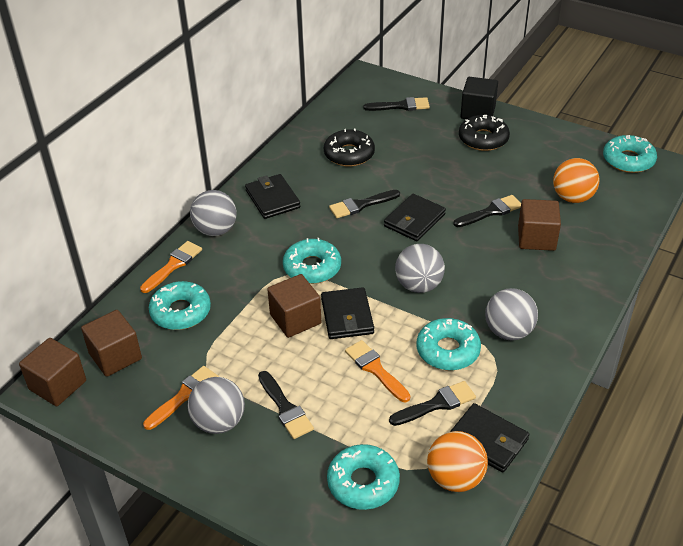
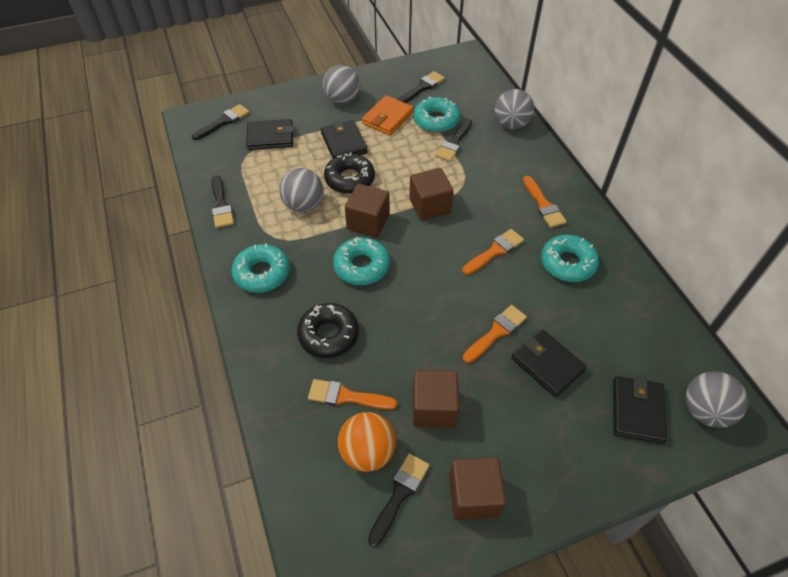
black cube: 1 -> 0
orange ball: 2 -> 1
orange brush: 3 -> 4
orange wallet: 0 -> 1
turquoise donut: 5 -> 4

